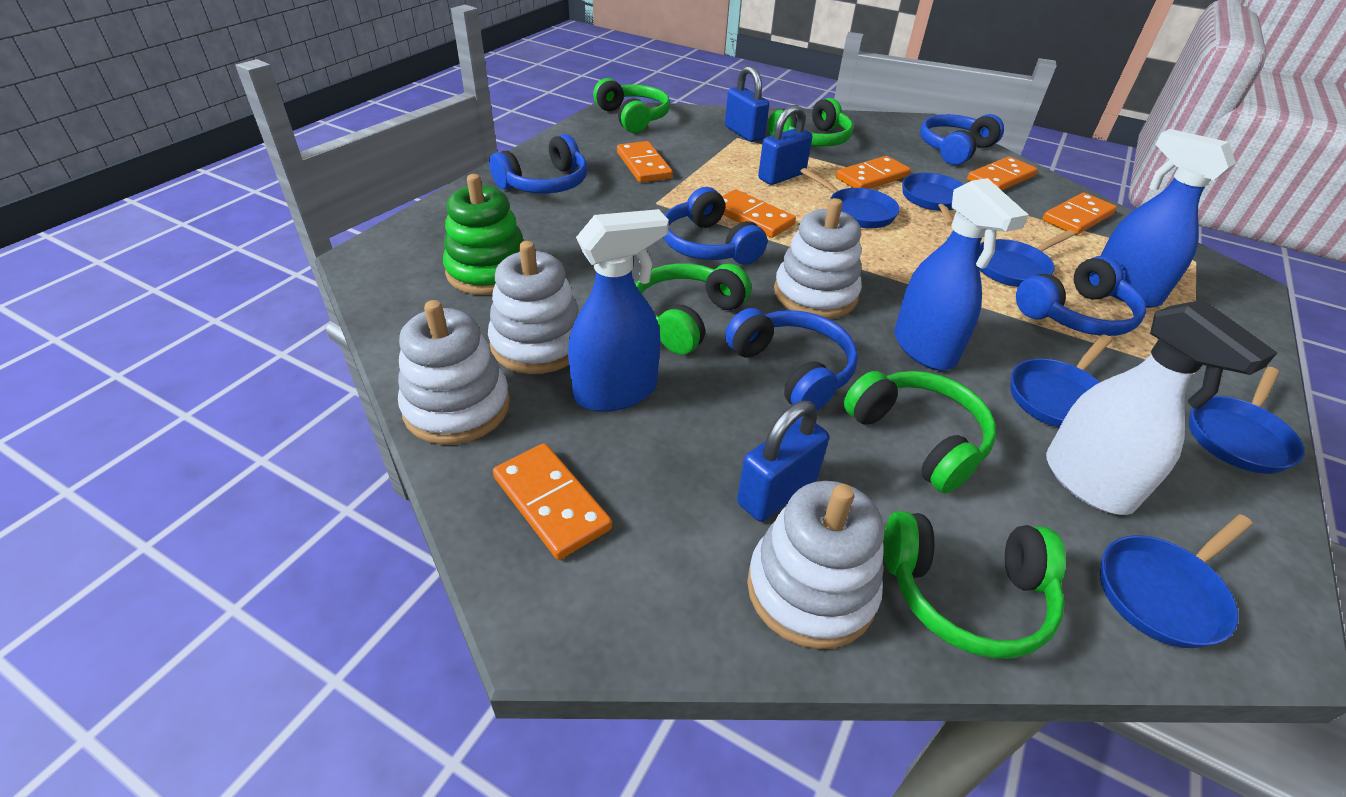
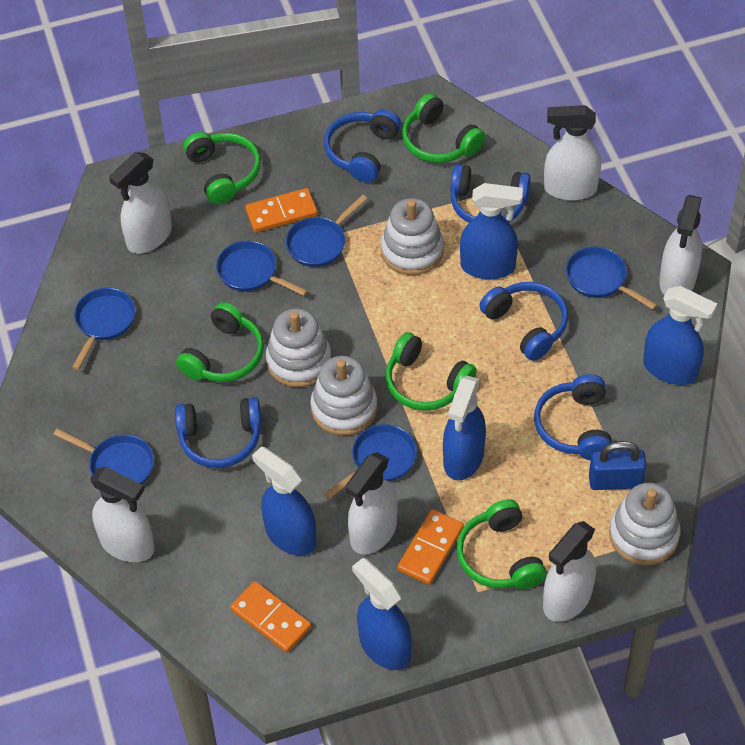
blue padlock: 3 -> 1
blue spray bottle: 3 -> 5
green stacking toy: 1 -> 0
orange domino: 6 -> 3
white spray bottle: 1 -> 6

